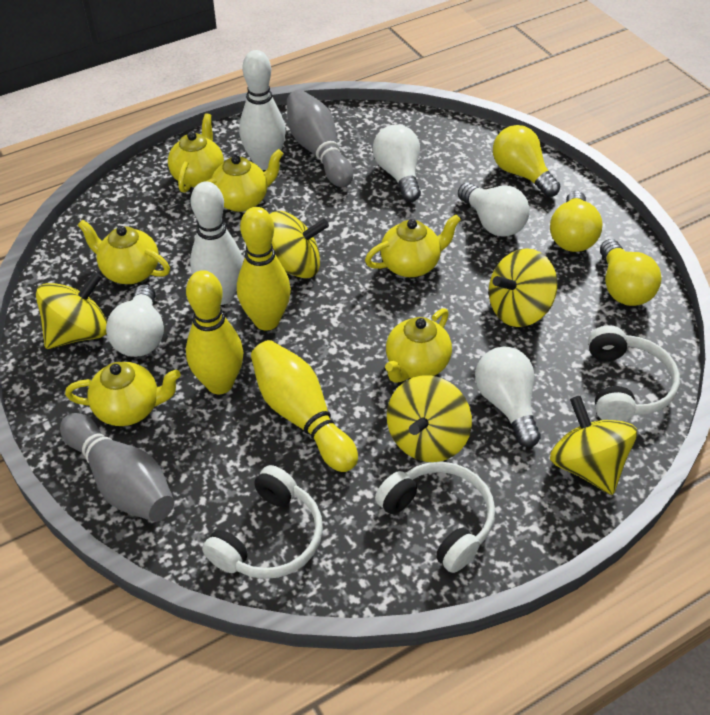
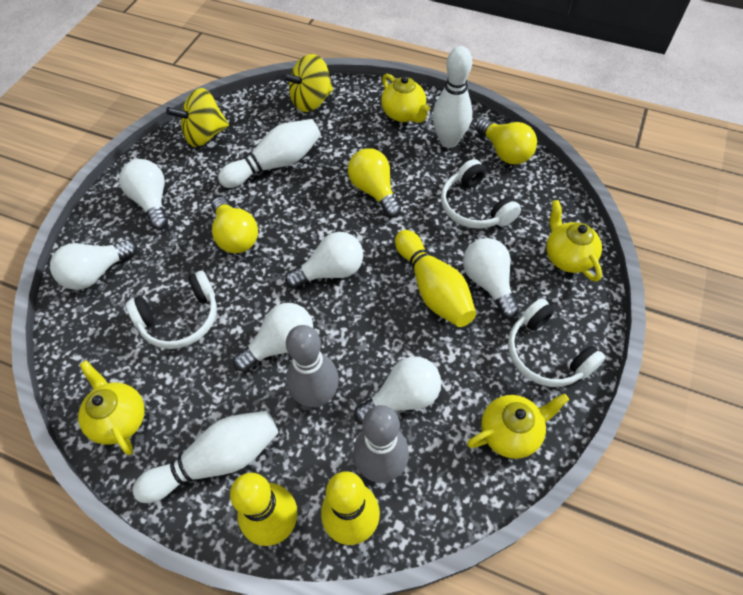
white bowling pin: 2 -> 3
white light bulb: 4 -> 6
yellow spinning top: 5 -> 2
yellow teapot: 6 -> 4

